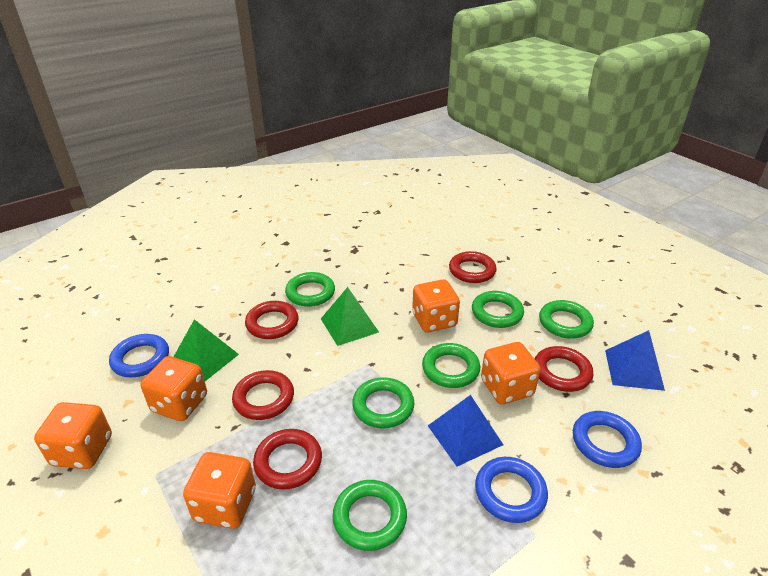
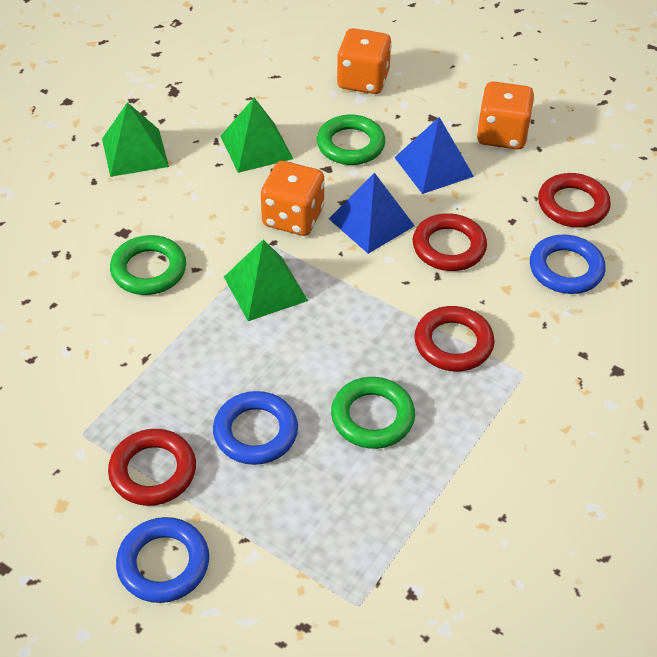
green pyramid: 2 -> 3
green ring: 6 -> 3
orange dice: 5 -> 3
red ring: 5 -> 4

